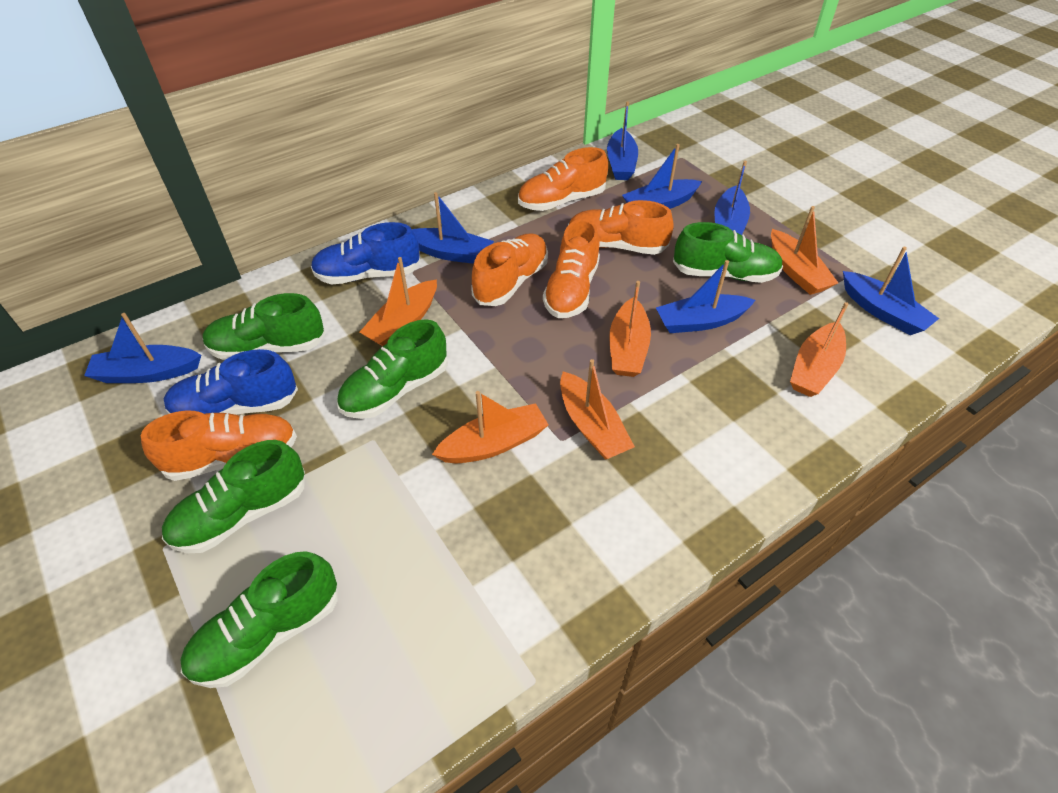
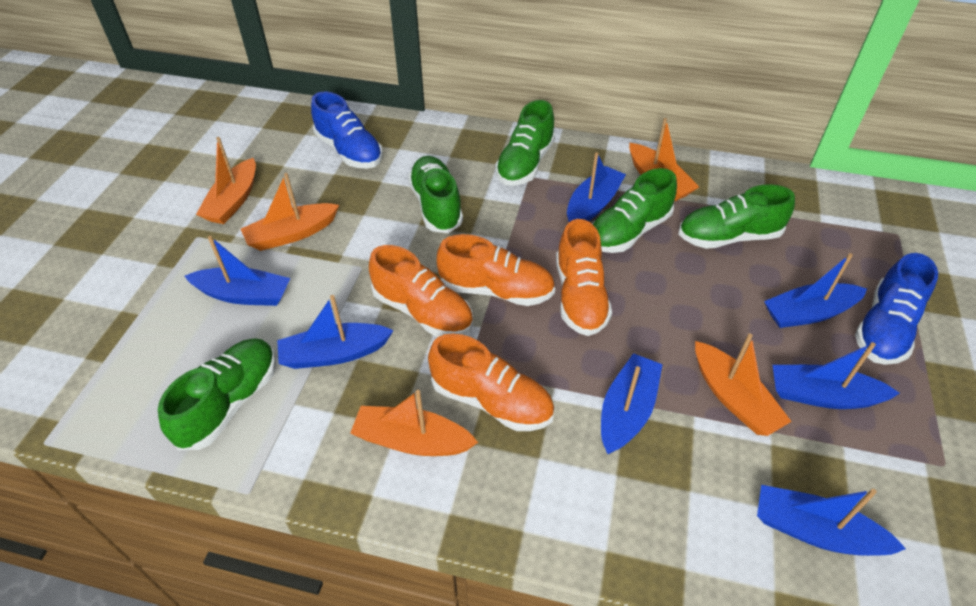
orange boat: 6 -> 5
orange shoe: 5 -> 4

